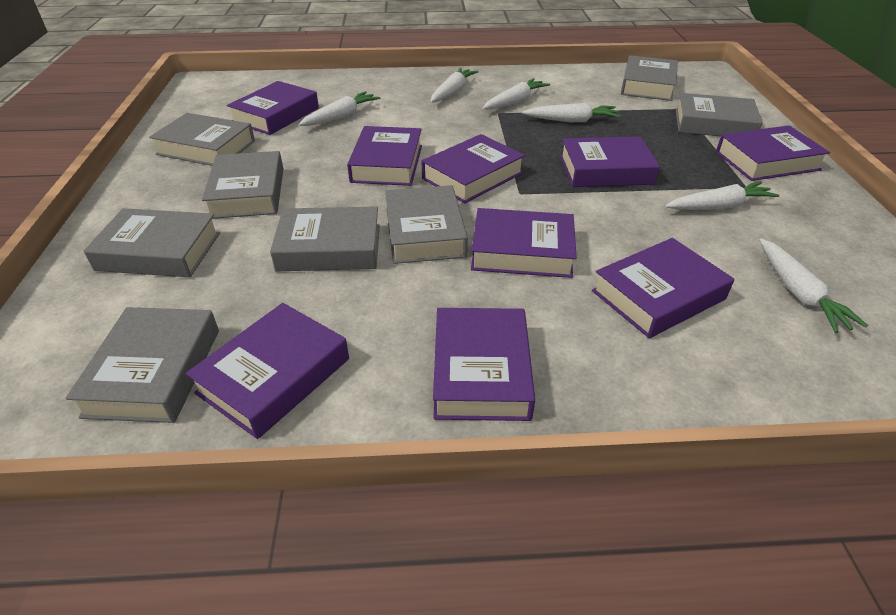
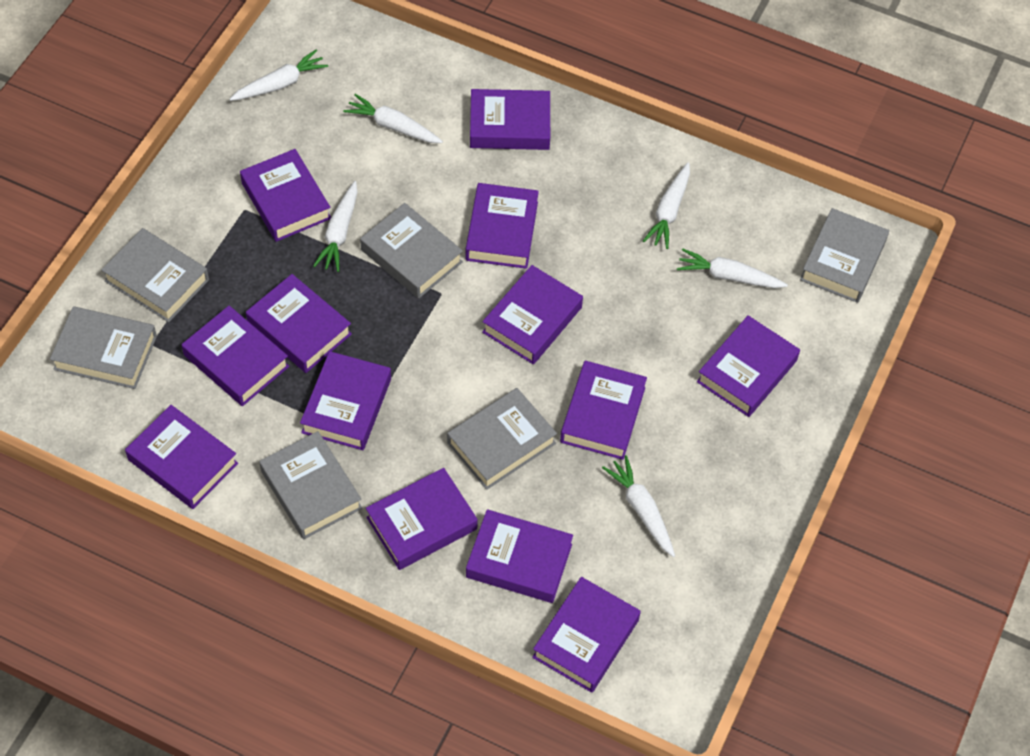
grey book: 8 -> 6
purple book: 9 -> 13

